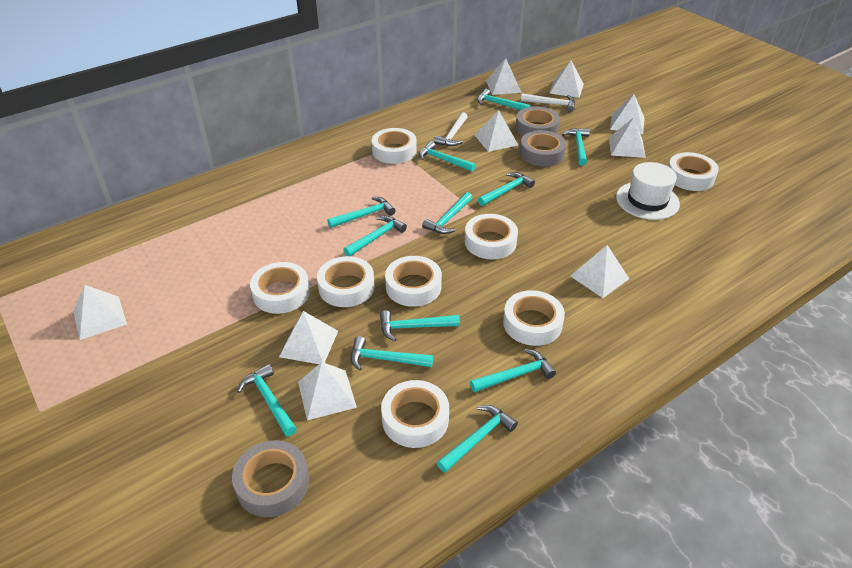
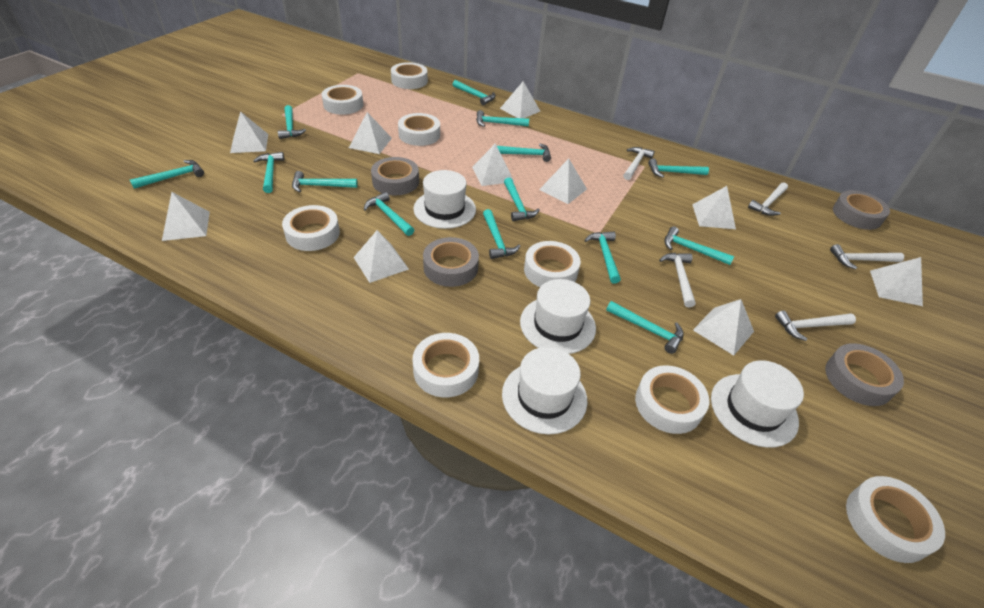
grey tape: 3 -> 4
turquoise hammer: 12 -> 14
white hammer: 2 -> 5
white hat: 1 -> 4
white pyramid: 9 -> 10

